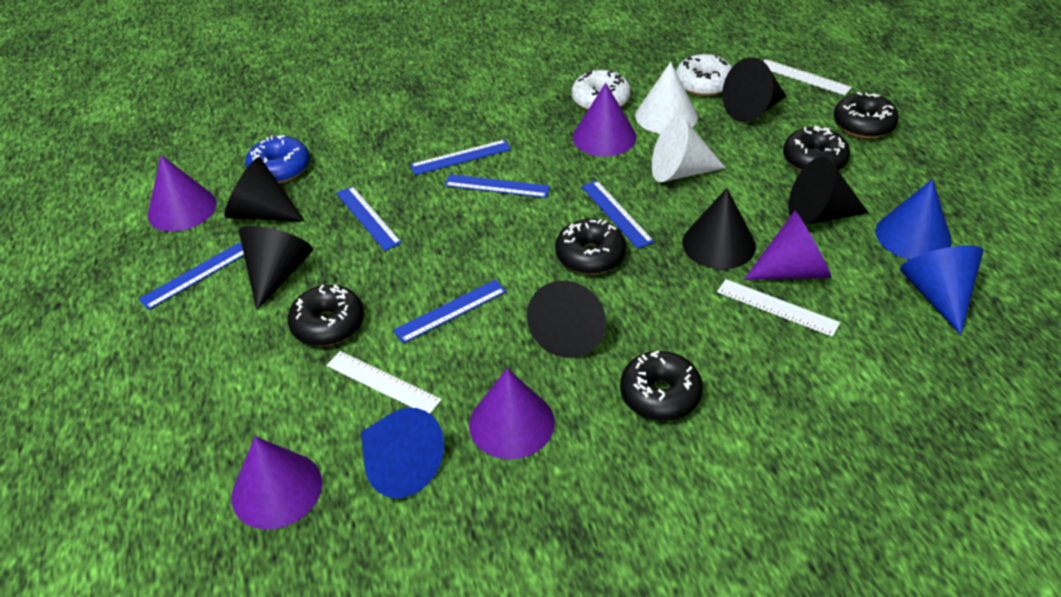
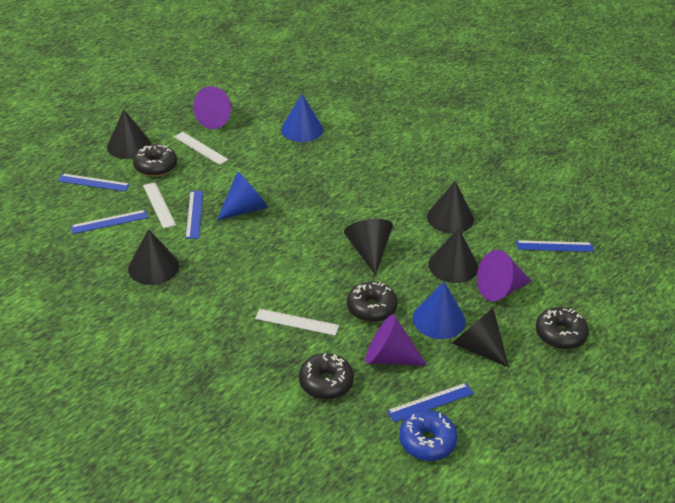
black donut: 5 -> 4
blue ruler: 6 -> 5
purple cone: 5 -> 3
white cone: 2 -> 0
white donut: 2 -> 0

